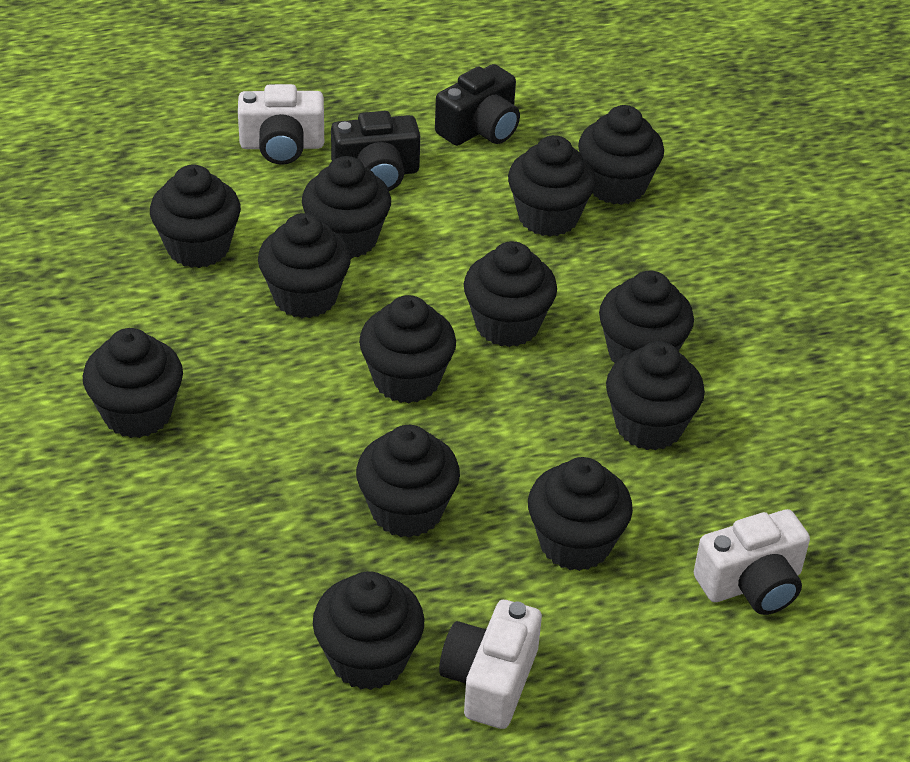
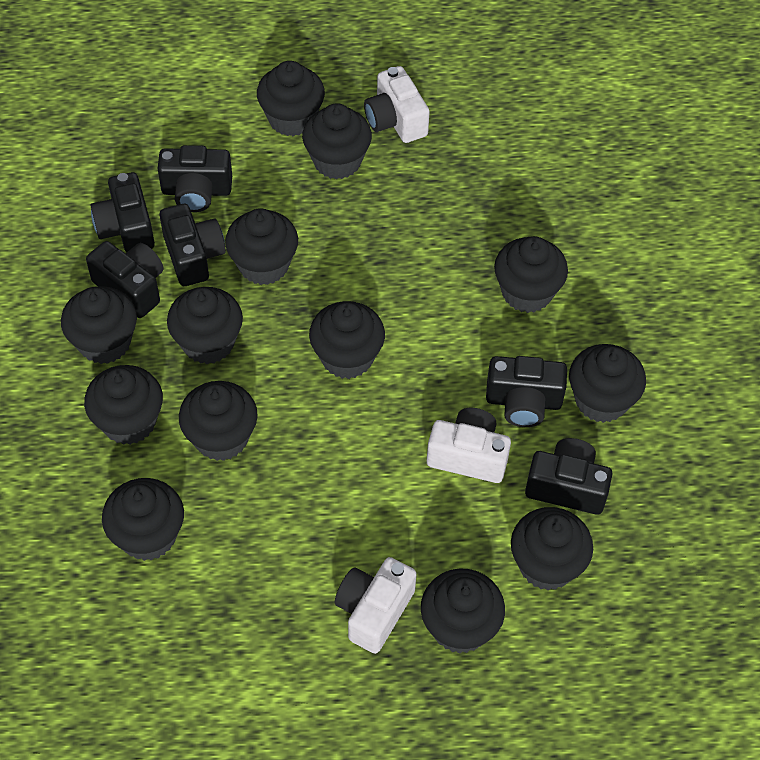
black camera: 2 -> 6

